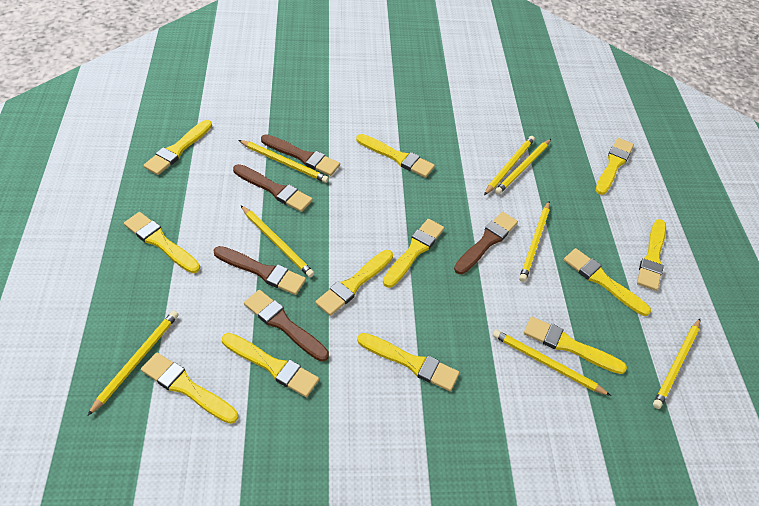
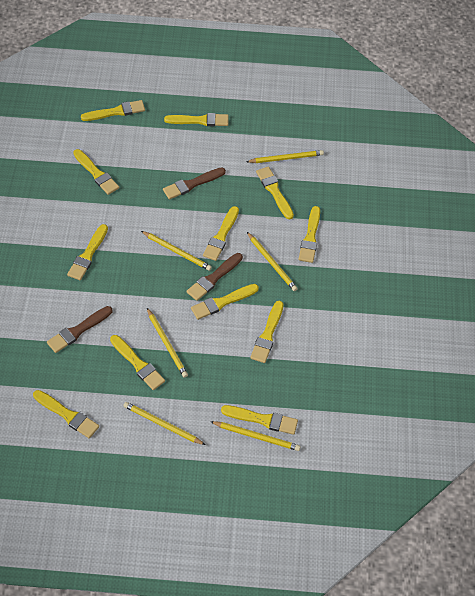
brown brush: 5 -> 3
yellow pencil: 8 -> 6

